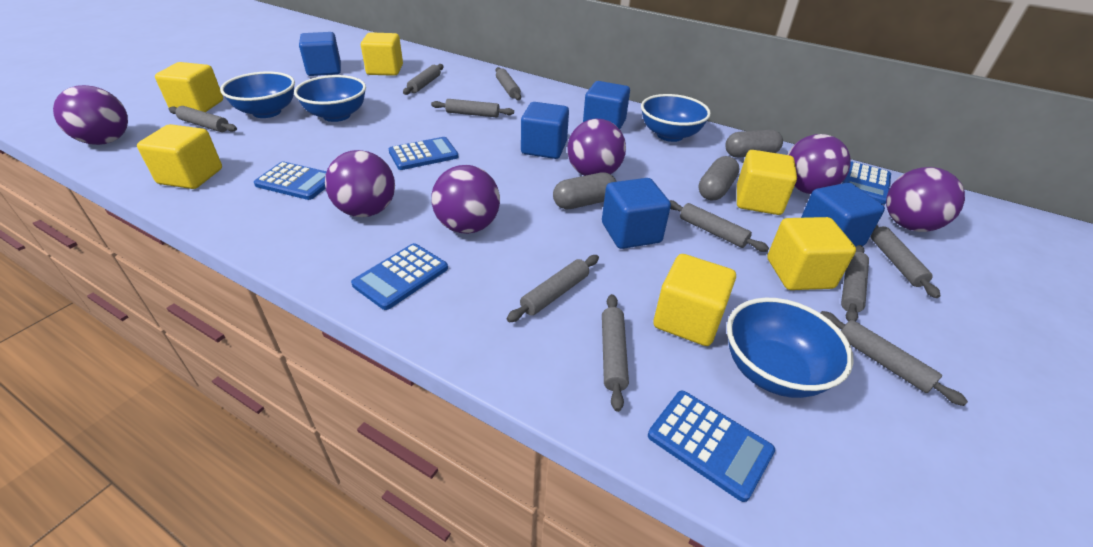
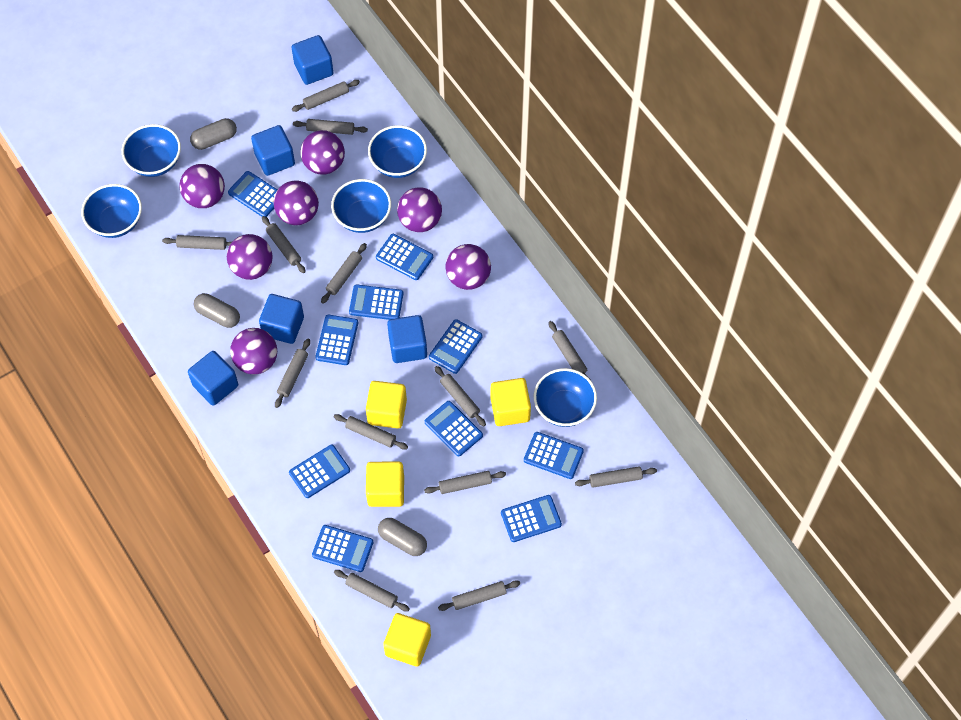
blue bowl: 4 -> 5
blue calculator: 5 -> 10
grey rolling pin: 10 -> 13
purple ball: 6 -> 7
yellow cube: 6 -> 4

